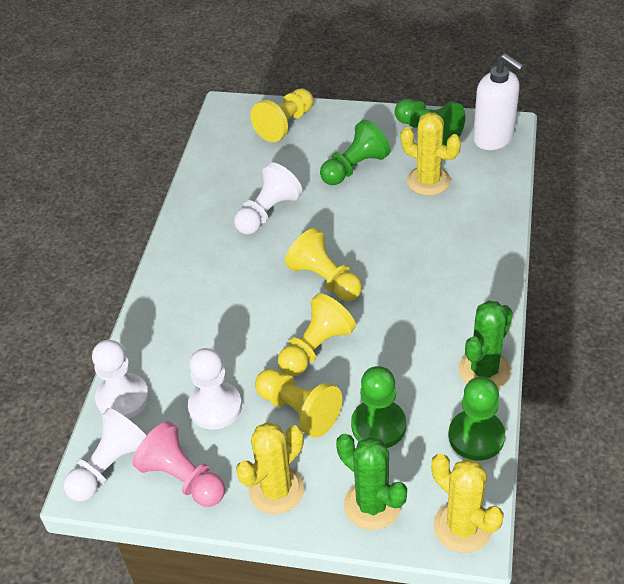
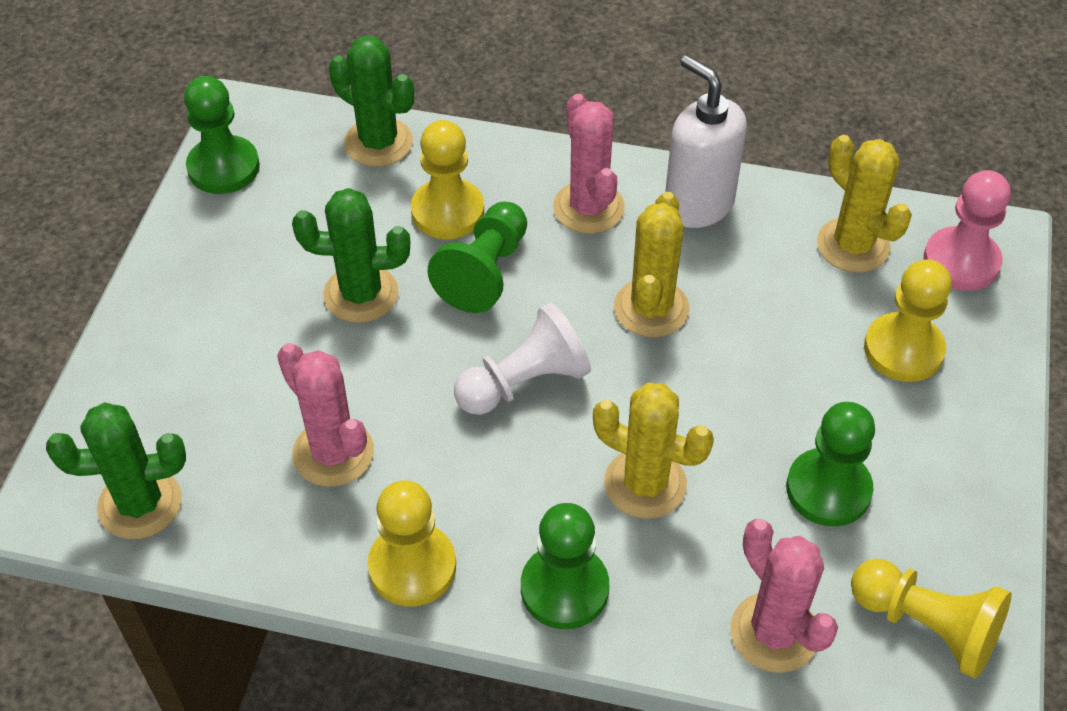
green cactus: 2 -> 3
pink cactus: 0 -> 3
white pawn: 4 -> 1

